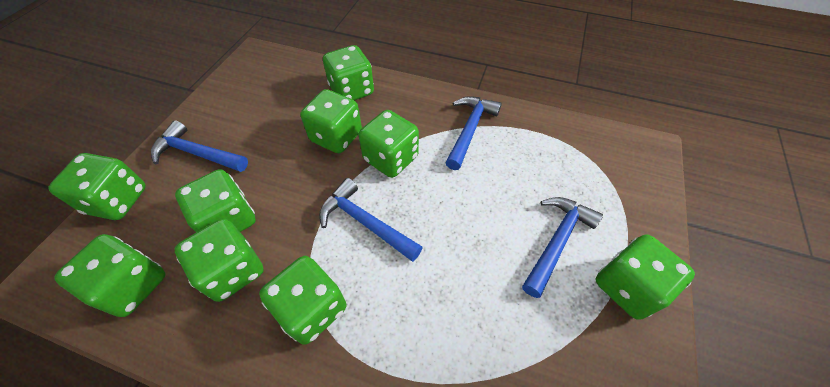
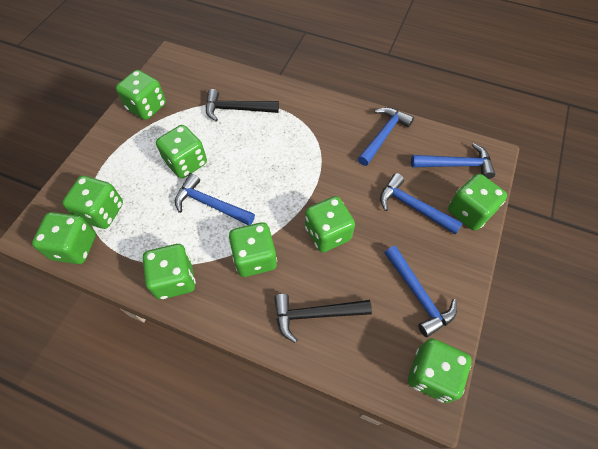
black hammer: 0 -> 2
blue hammer: 4 -> 5

